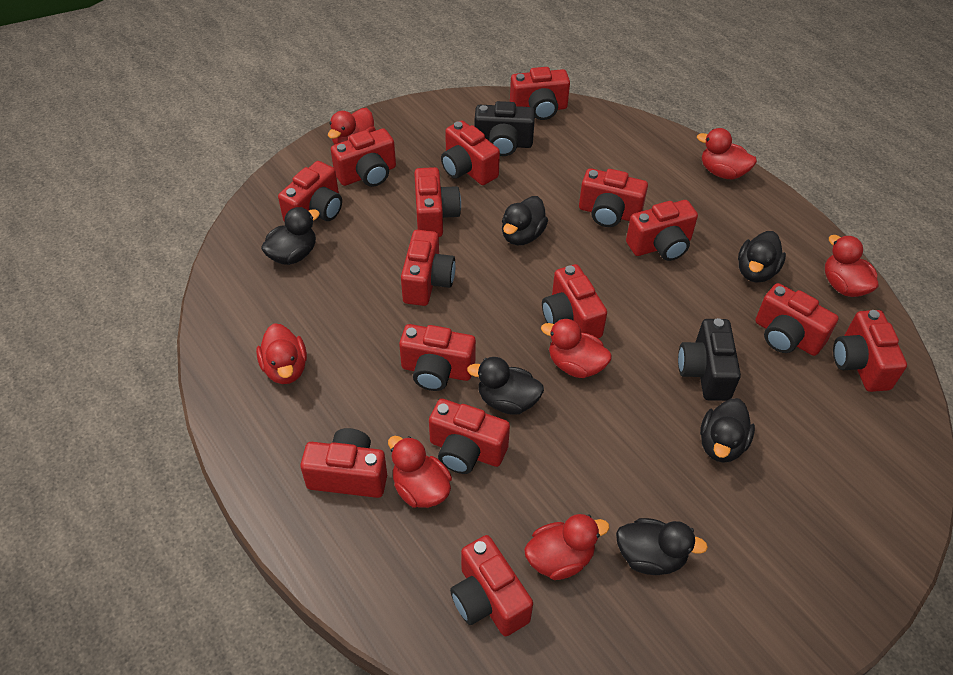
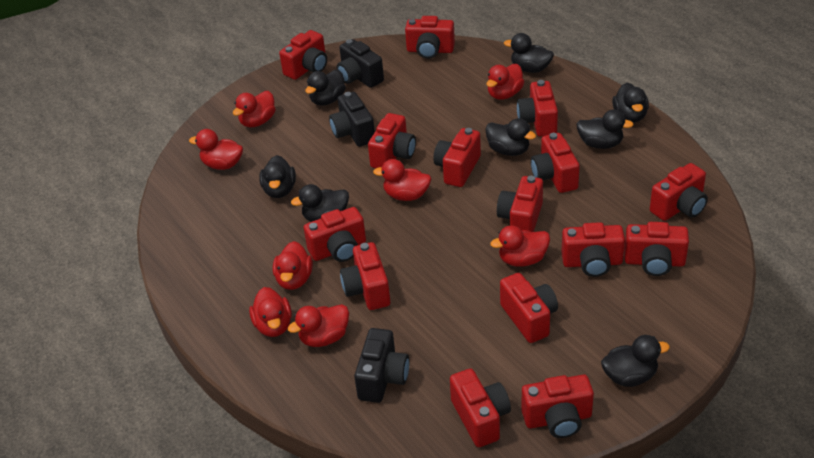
black camera: 2 -> 3
black duck: 6 -> 8
red duck: 7 -> 8

